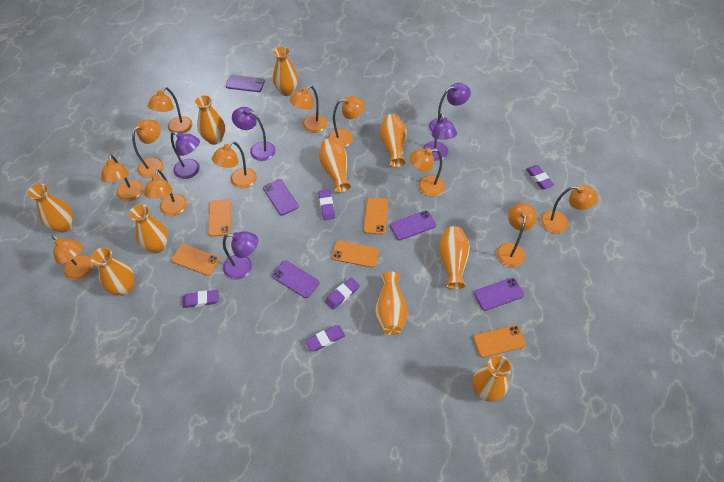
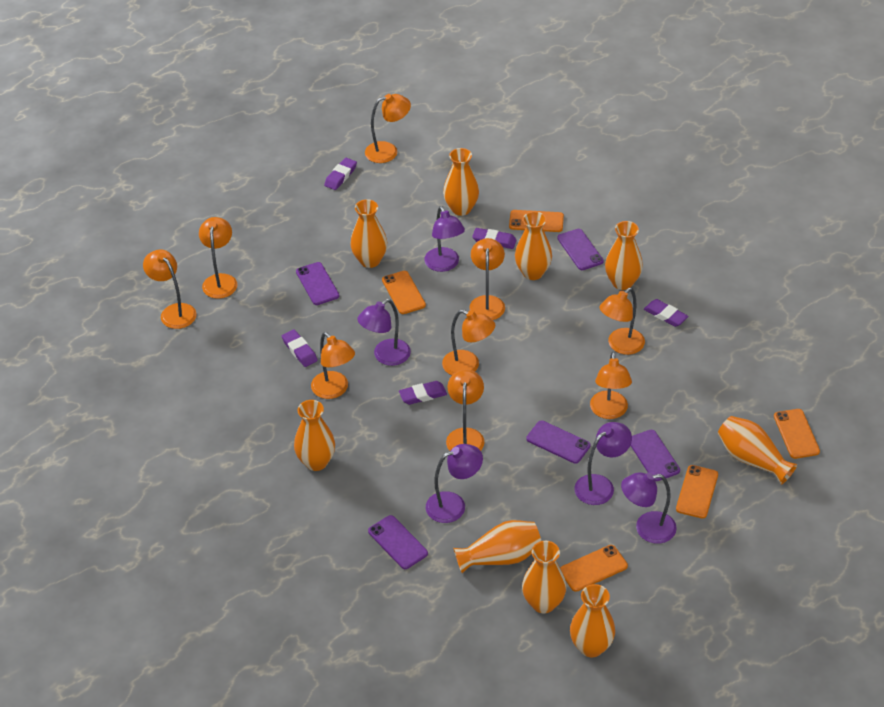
orange lamp: 11 -> 9
orange vase: 10 -> 9

